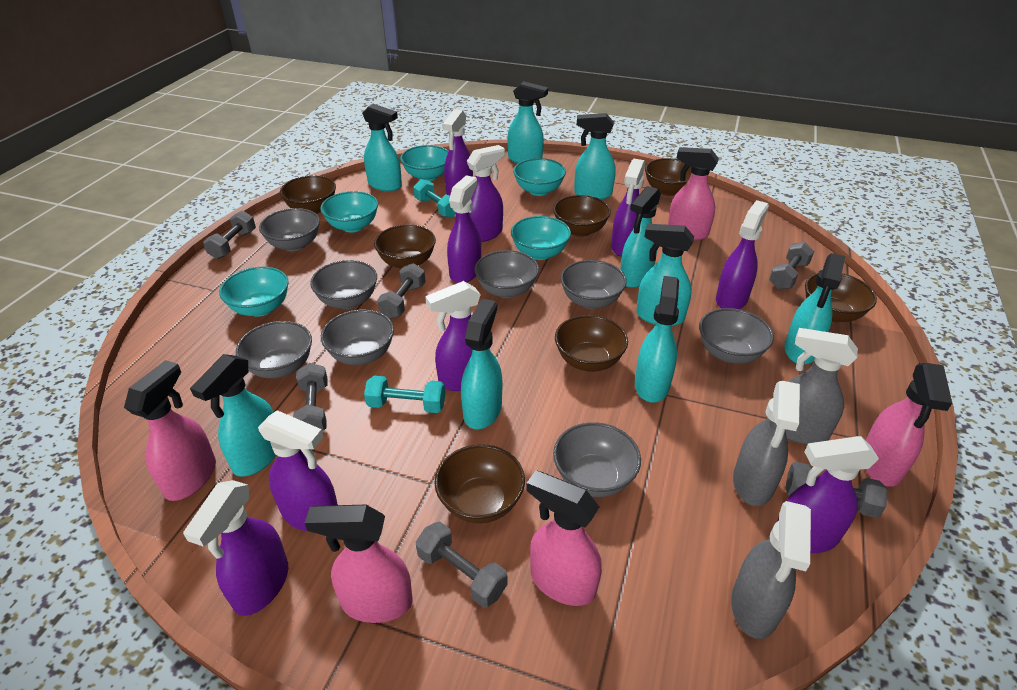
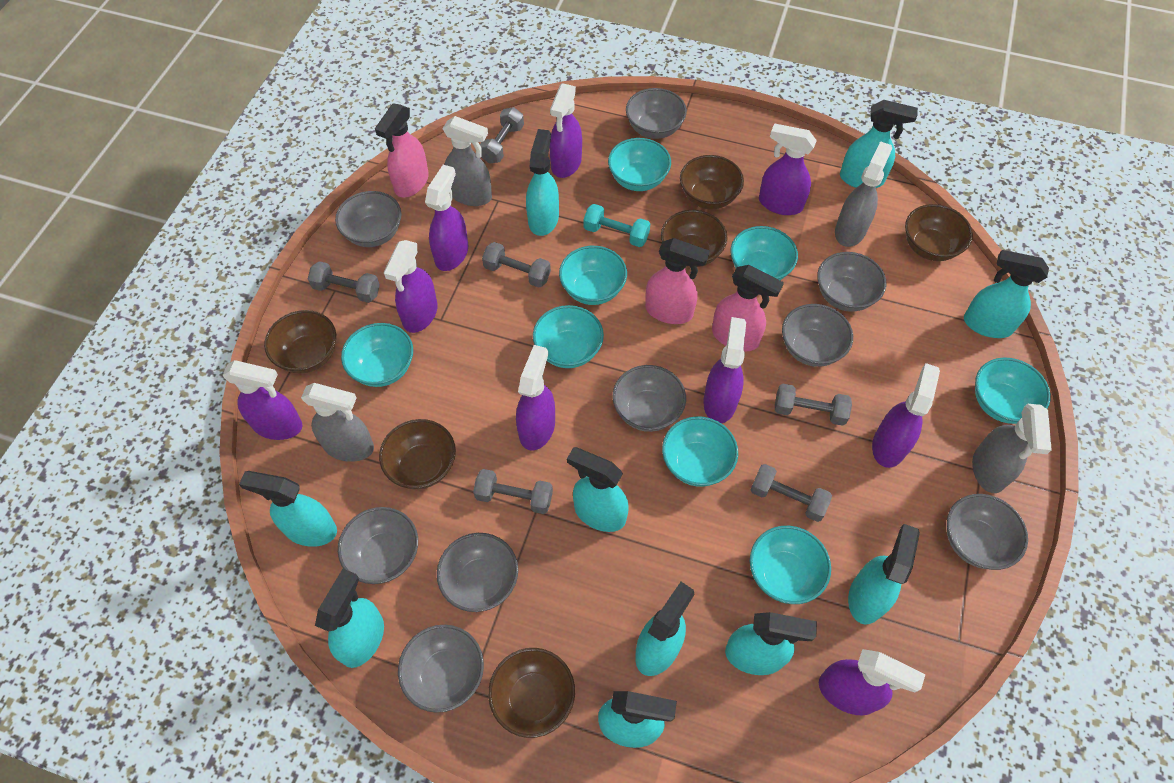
brown bowl: 7 -> 6
grey bowl: 8 -> 9
grey spray bottle: 3 -> 4
pink spray bottle: 5 -> 3
turquoise bowl: 5 -> 8
turquoise dumbbell: 2 -> 1
turquoise spray bottle: 9 -> 10

